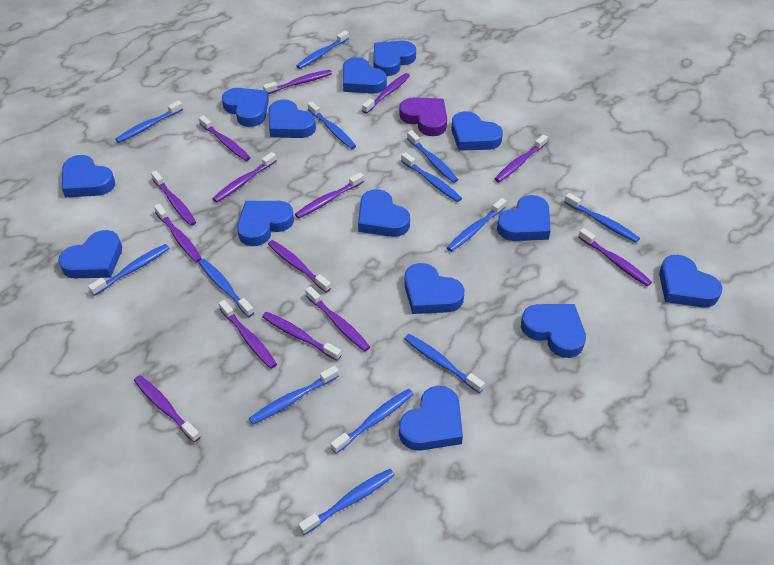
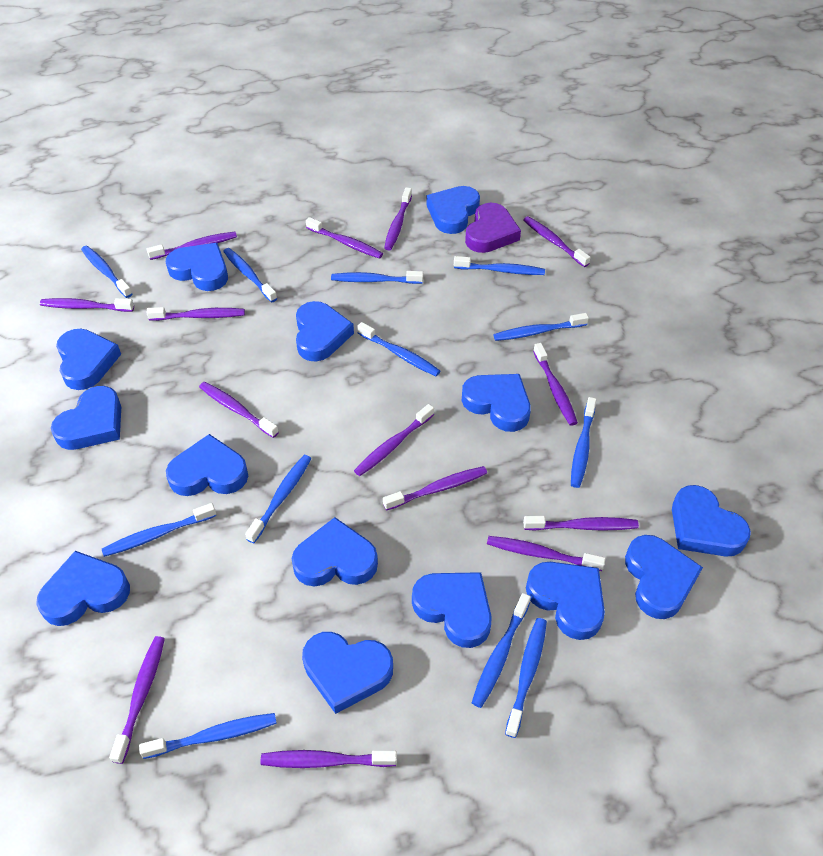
blue toothbrush: 13 -> 12

